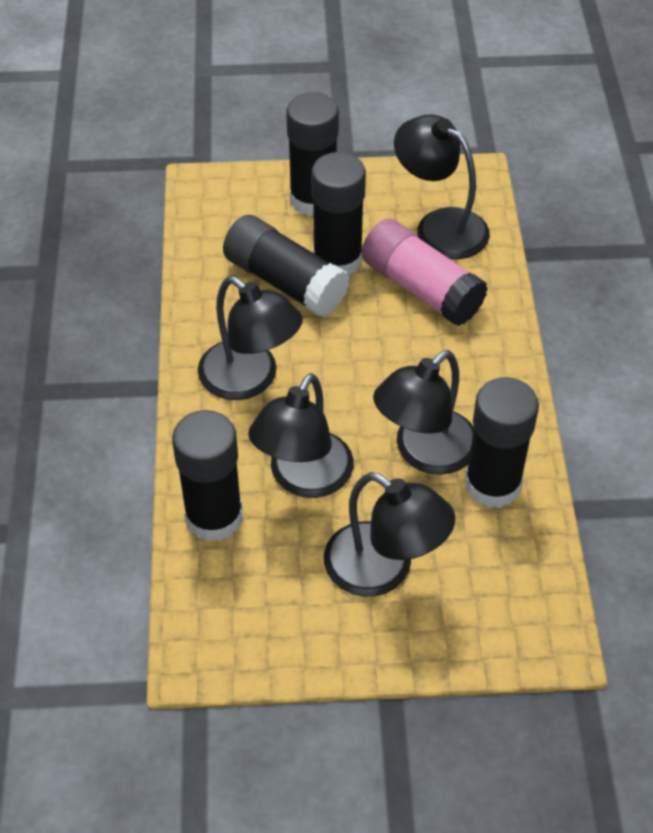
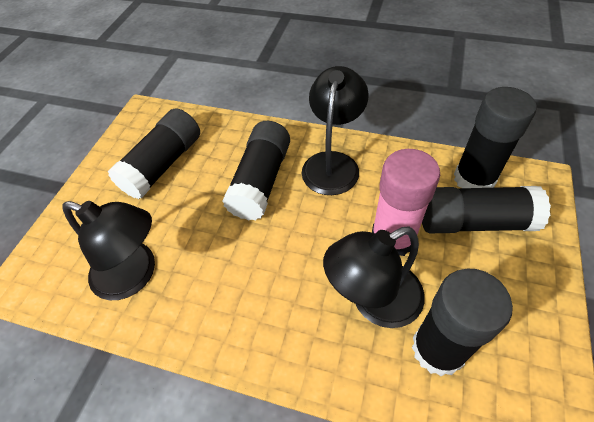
black lamp: 5 -> 3

